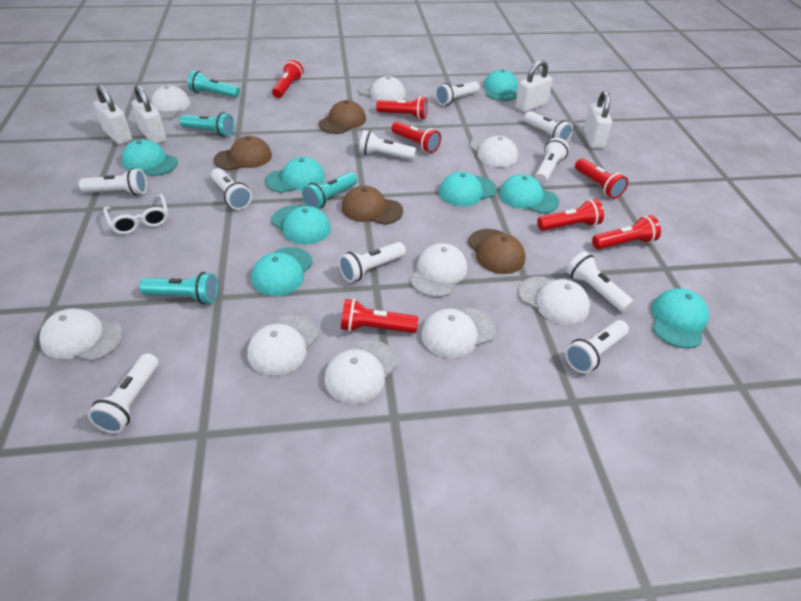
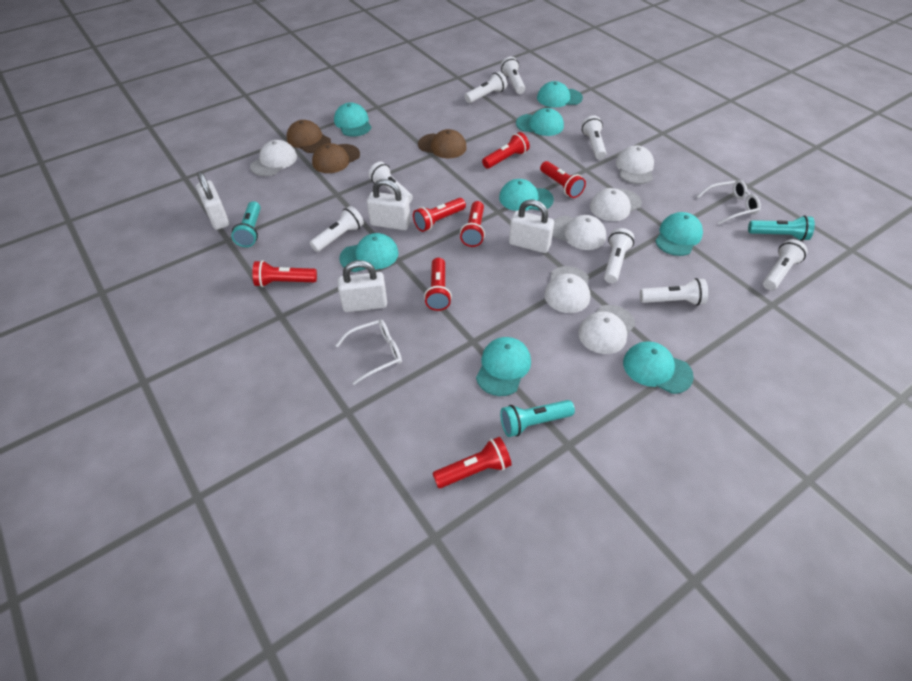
brown cap: 4 -> 3
turquoise flashlight: 4 -> 3
white cap: 9 -> 6
white flashlight: 10 -> 8
white glasses: 1 -> 2

